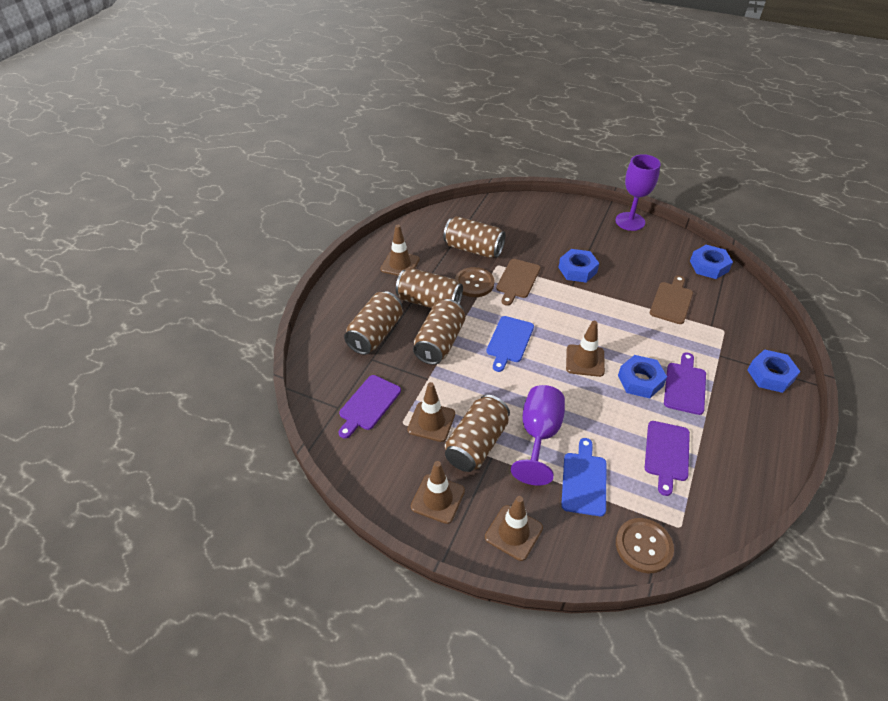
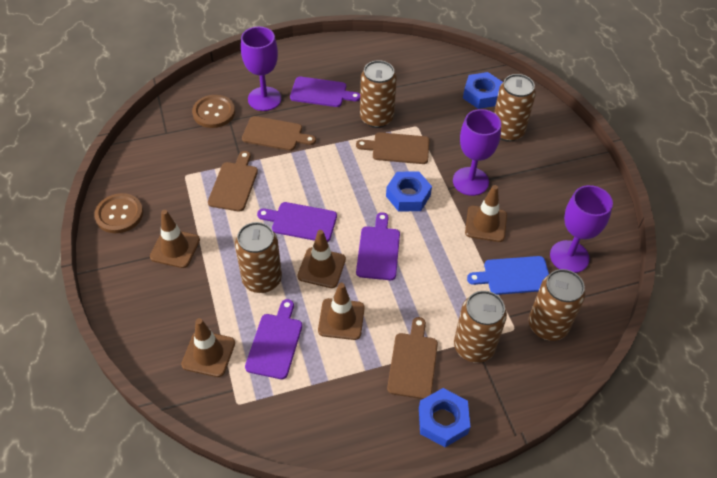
blue cutting board: 2 -> 1
blue nut: 4 -> 3
brown cutting board: 2 -> 4
purple cutting board: 3 -> 4
purple goblet: 2 -> 3

